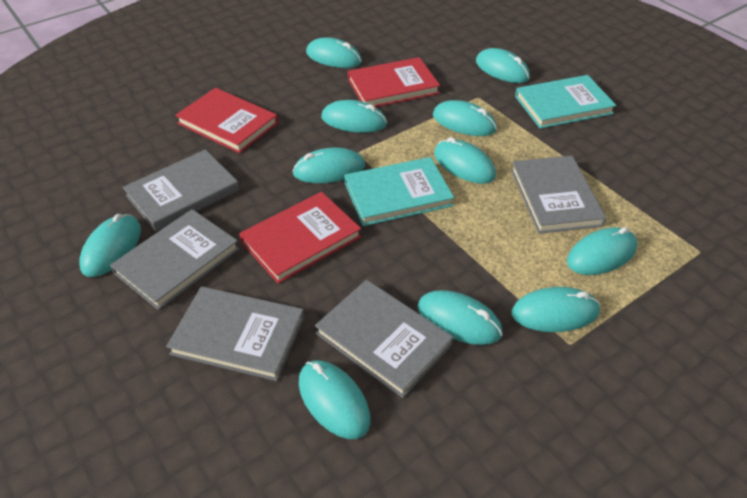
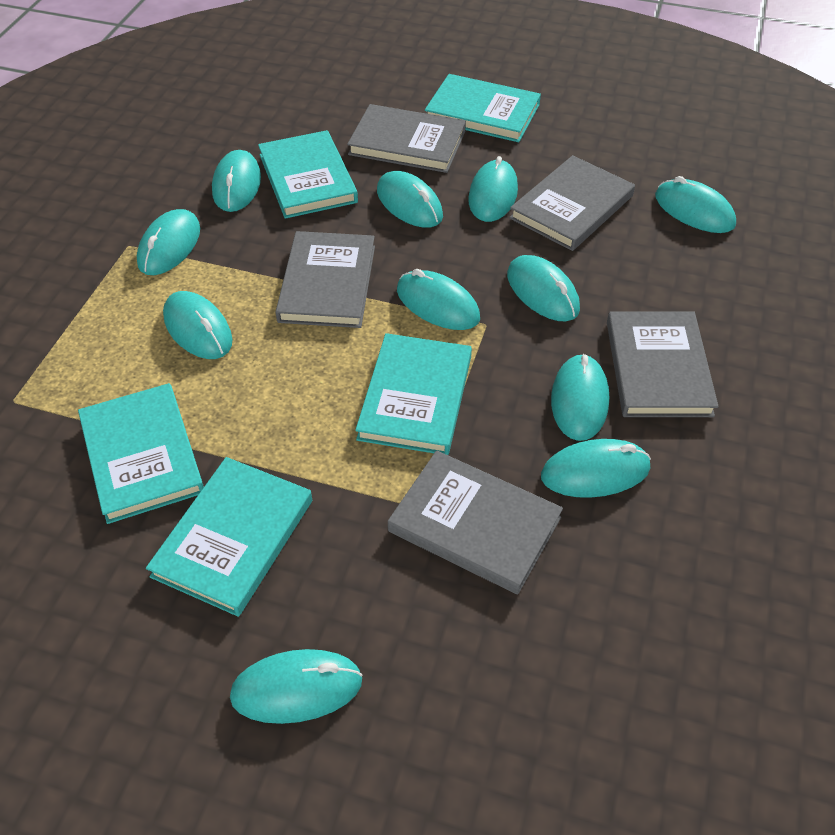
red book: 3 -> 0
turquoise book: 2 -> 5

